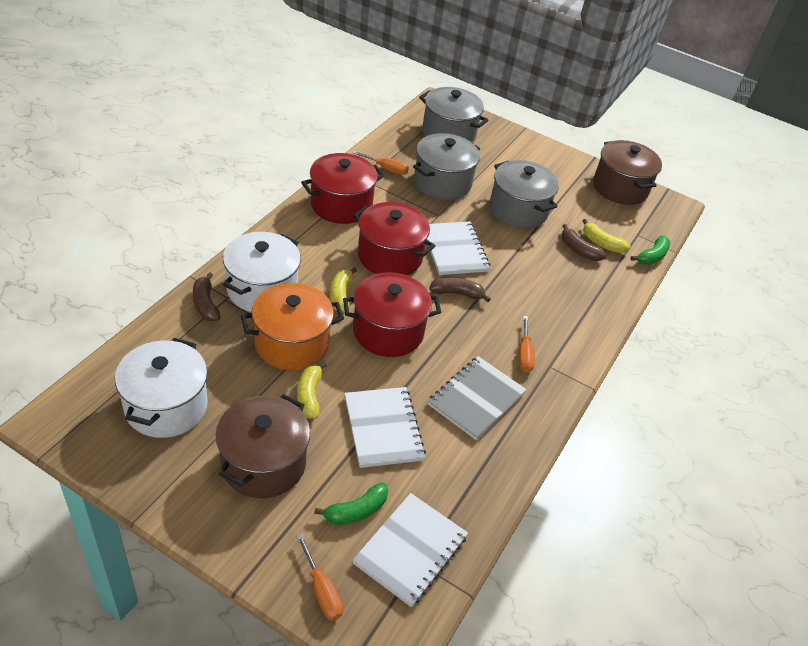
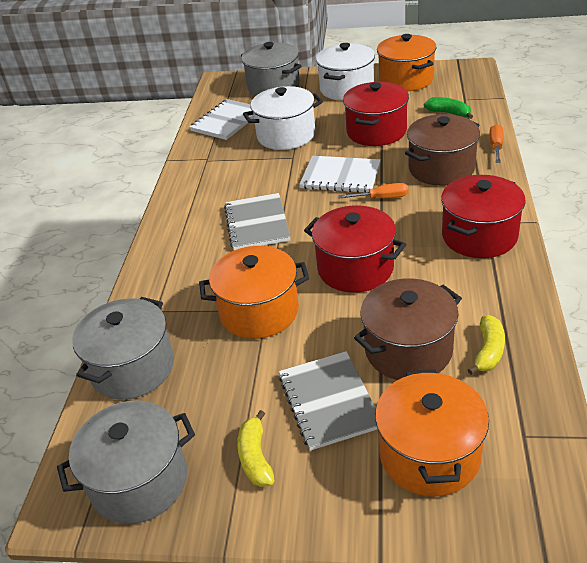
brown banana: 3 -> 0
green banana: 2 -> 1
grey notebook: 1 -> 2
orange pot: 1 -> 3
orange screwdriver: 3 -> 2
white notebook: 3 -> 2
yellow banana: 3 -> 2

